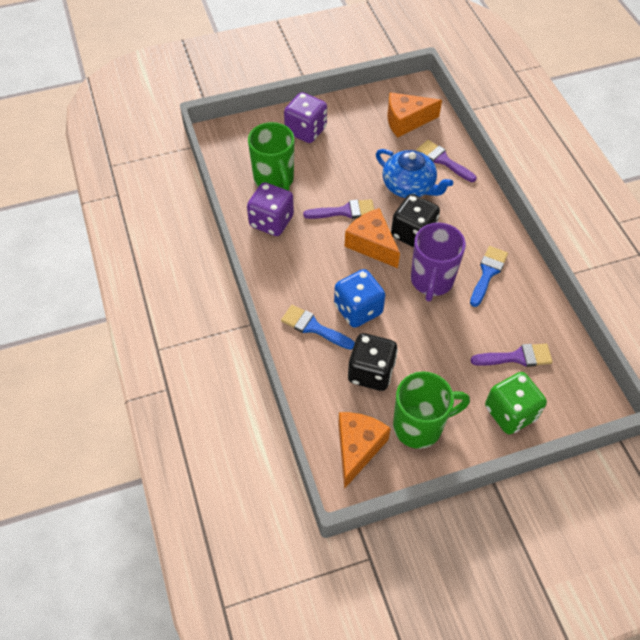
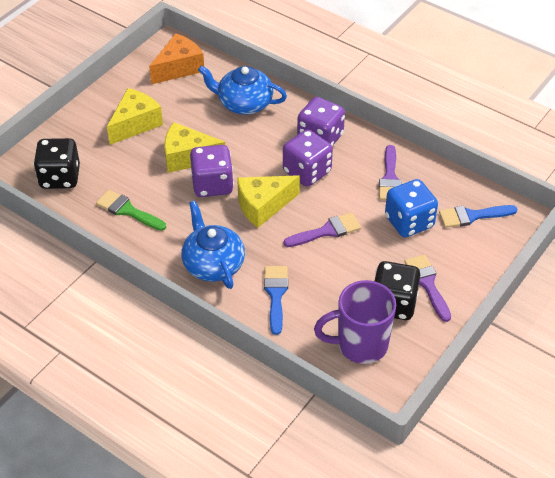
blue teapot: 1 -> 2
green brush: 0 -> 1
green dice: 1 -> 0
green mug: 2 -> 0
orange cheese: 3 -> 1
purple dice: 2 -> 3
yellow cheese: 0 -> 3

